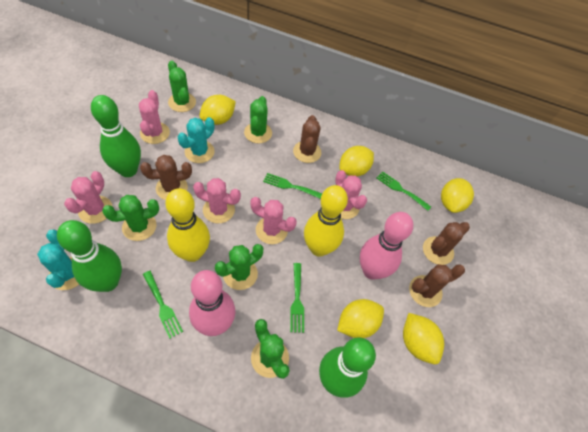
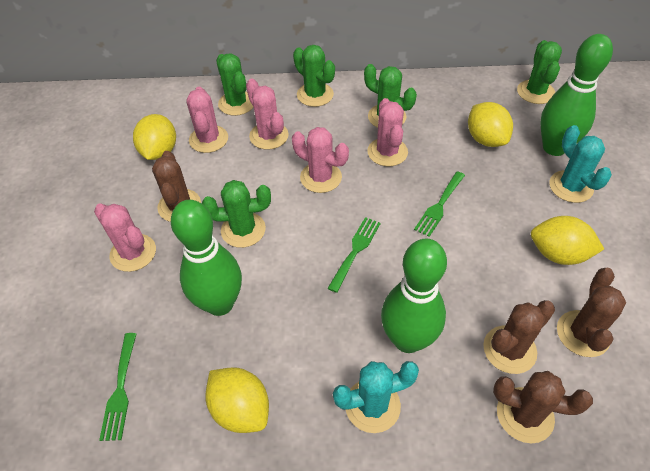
green fork: 4 -> 3
pink bowling pin: 2 -> 0
yellow bowling pin: 2 -> 0
yellow lemon: 5 -> 4

